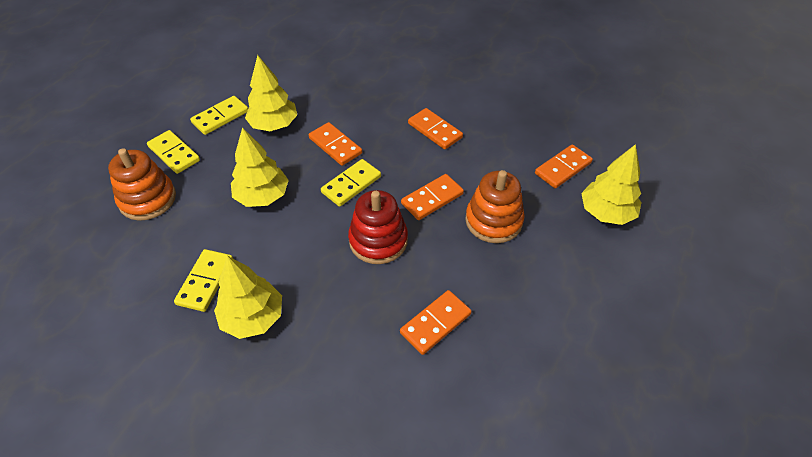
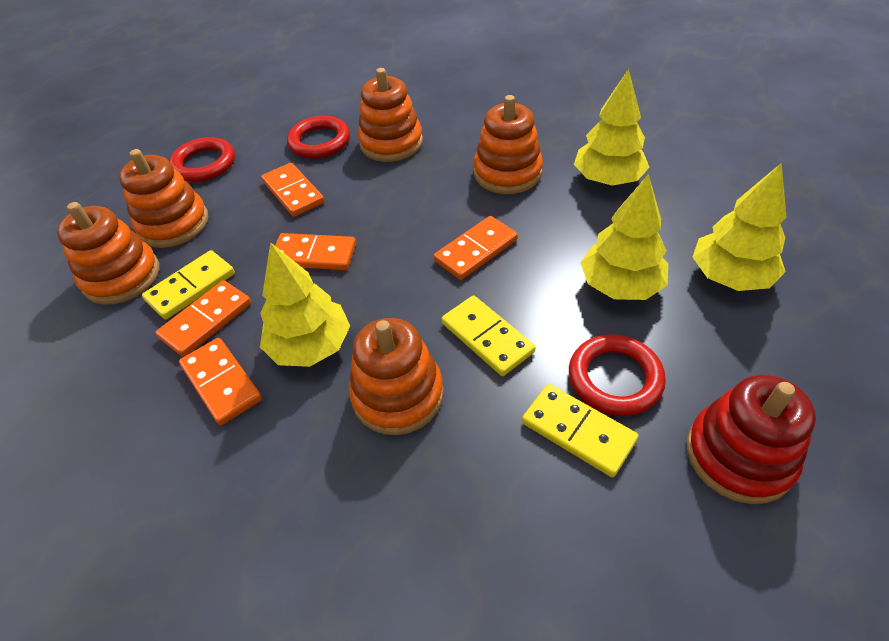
orange stacking toy: 2 -> 5
red ring: 0 -> 3
yellow domino: 4 -> 3

